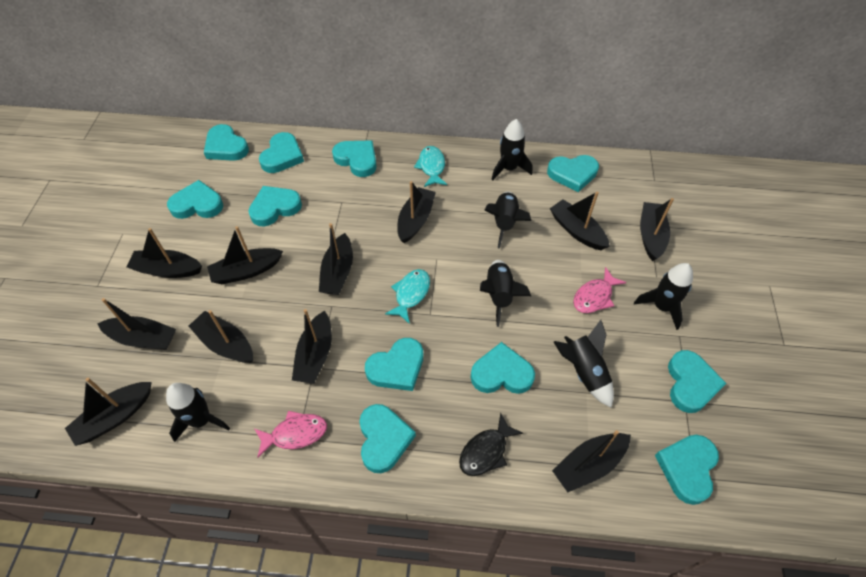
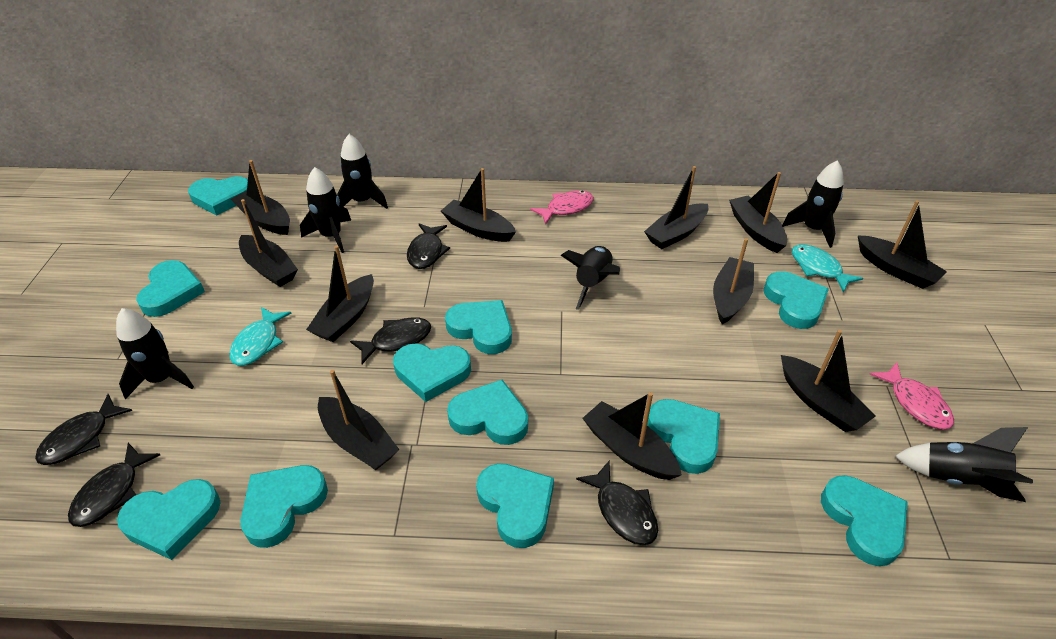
black fish: 1 -> 5

